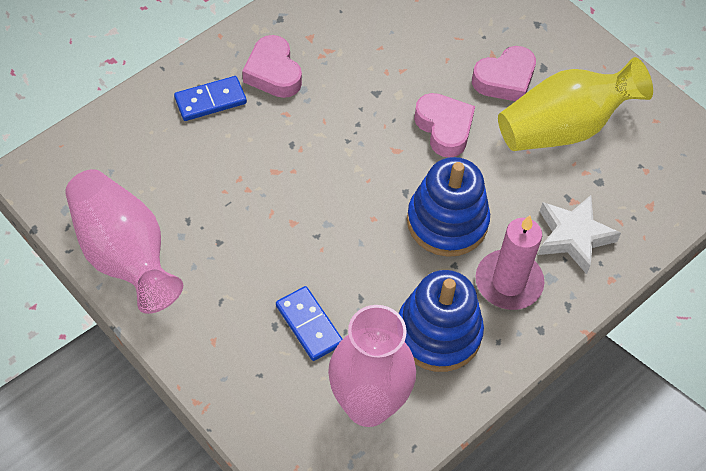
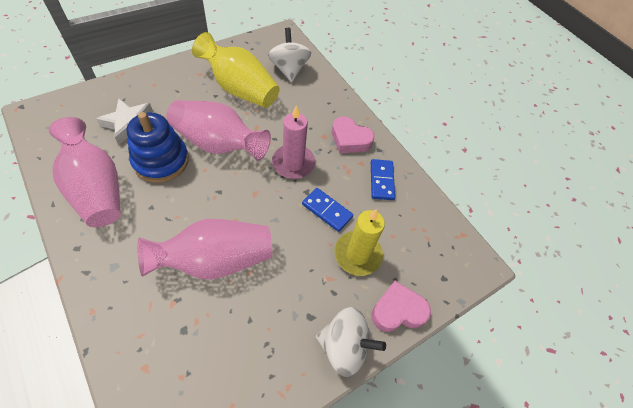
blue stacking toy: 2 -> 1
pink heart: 3 -> 2
pink vase: 2 -> 3
white spinning top: 0 -> 2
yellow candle: 0 -> 1

